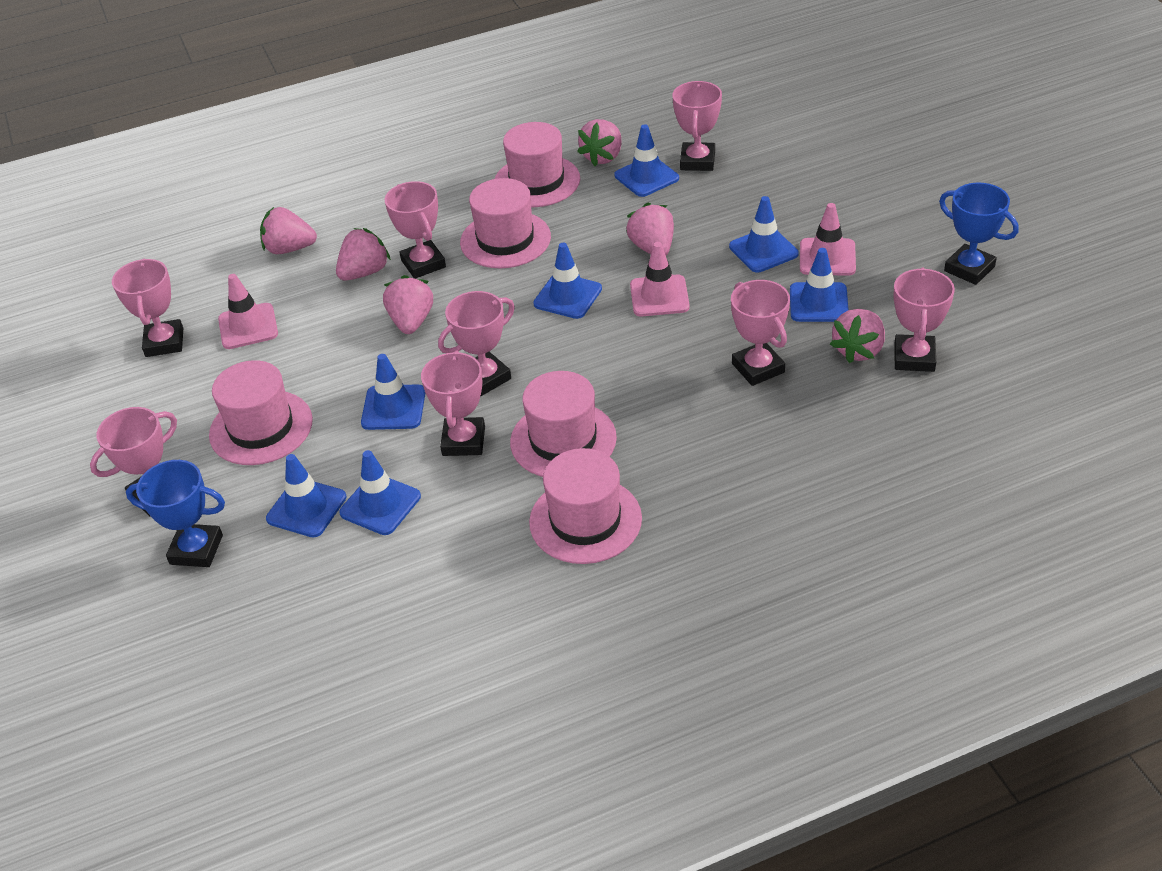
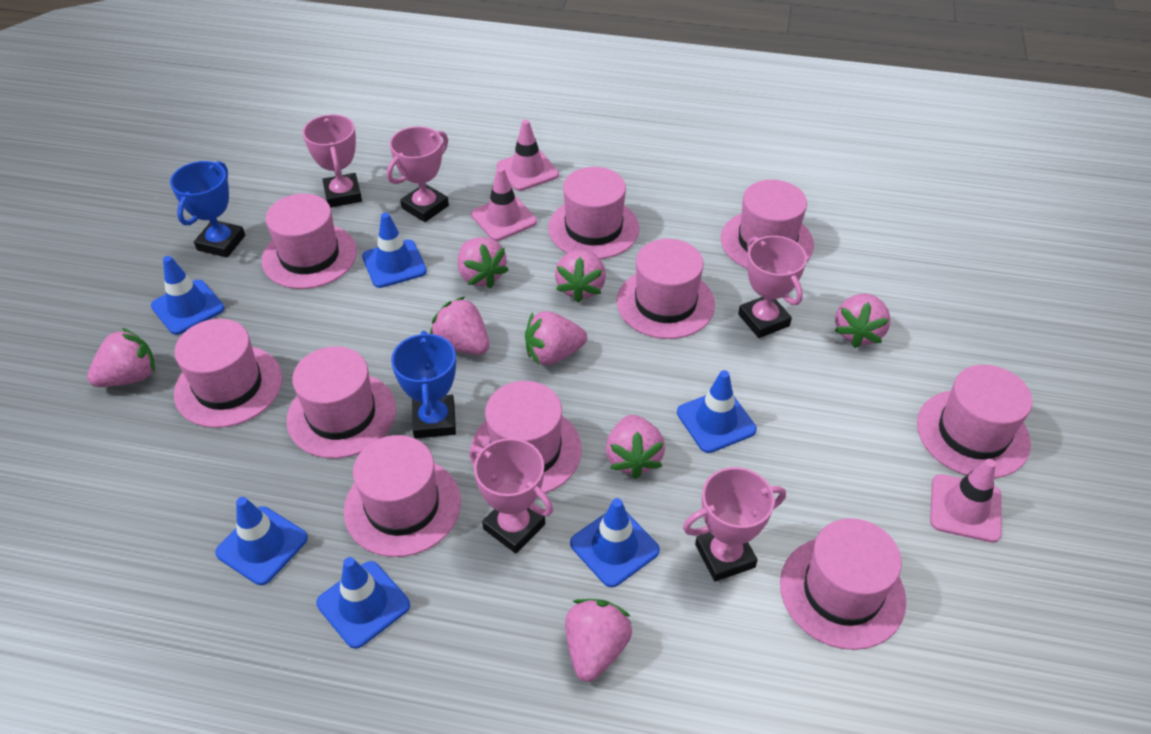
blue traffic cone: 7 -> 6
pink hat: 5 -> 10
pink strawberry: 6 -> 8
pink trophy: 8 -> 5

